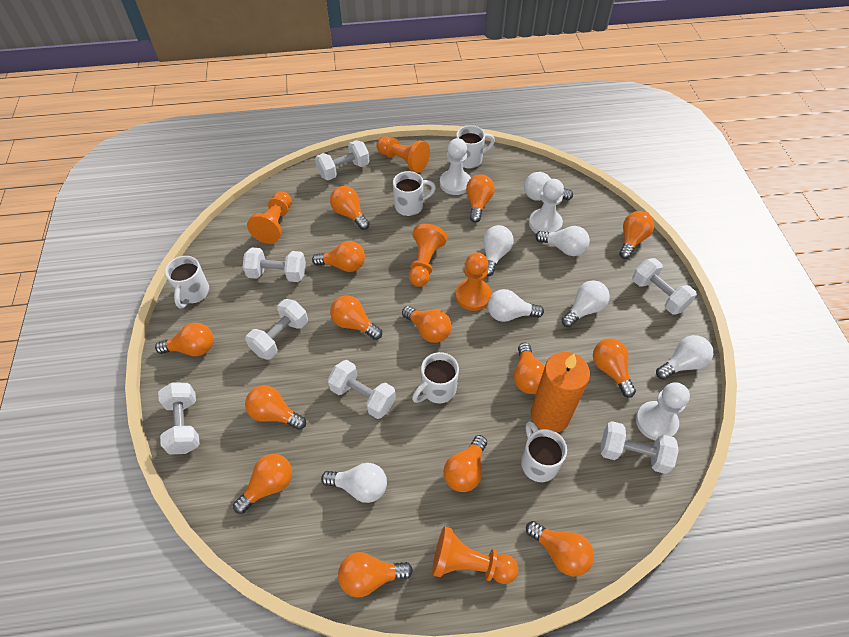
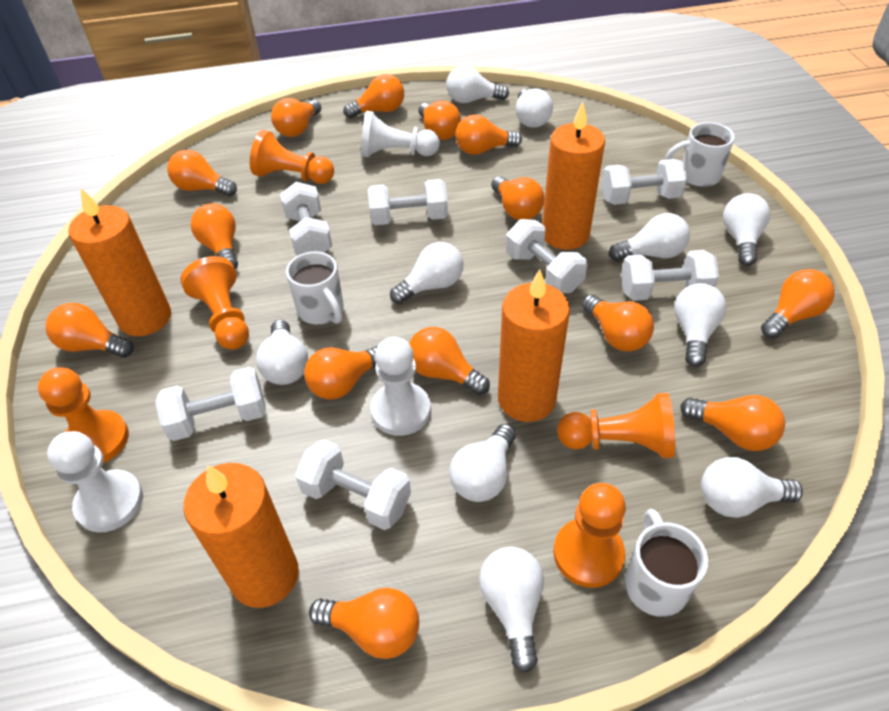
orange candle: 1 -> 4
white light bulb: 7 -> 10
white mug: 5 -> 3

